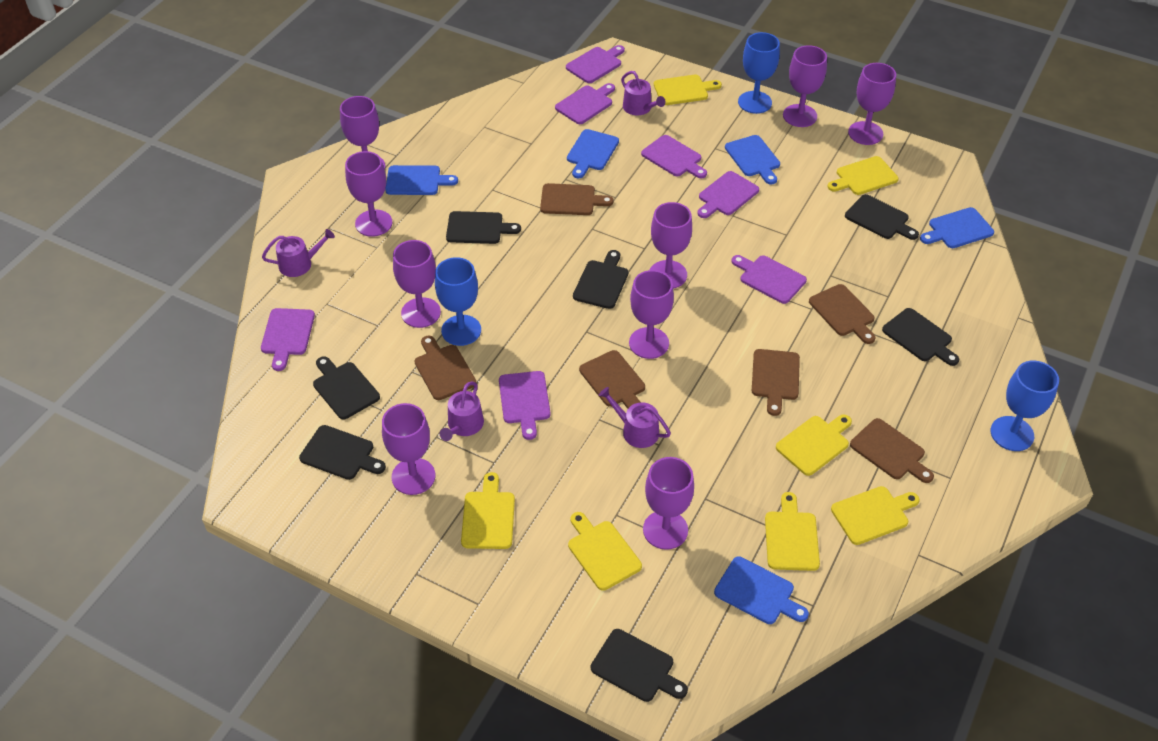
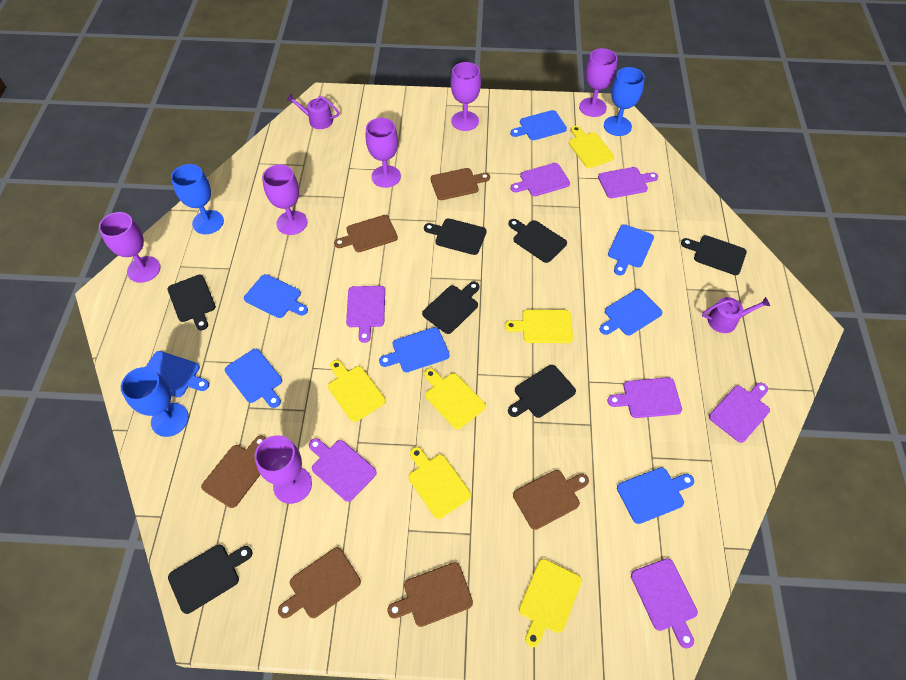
blue cutting board: 5 -> 8
purple goblet: 9 -> 6
purple watering can: 4 -> 2
yellow cutting board: 7 -> 6

